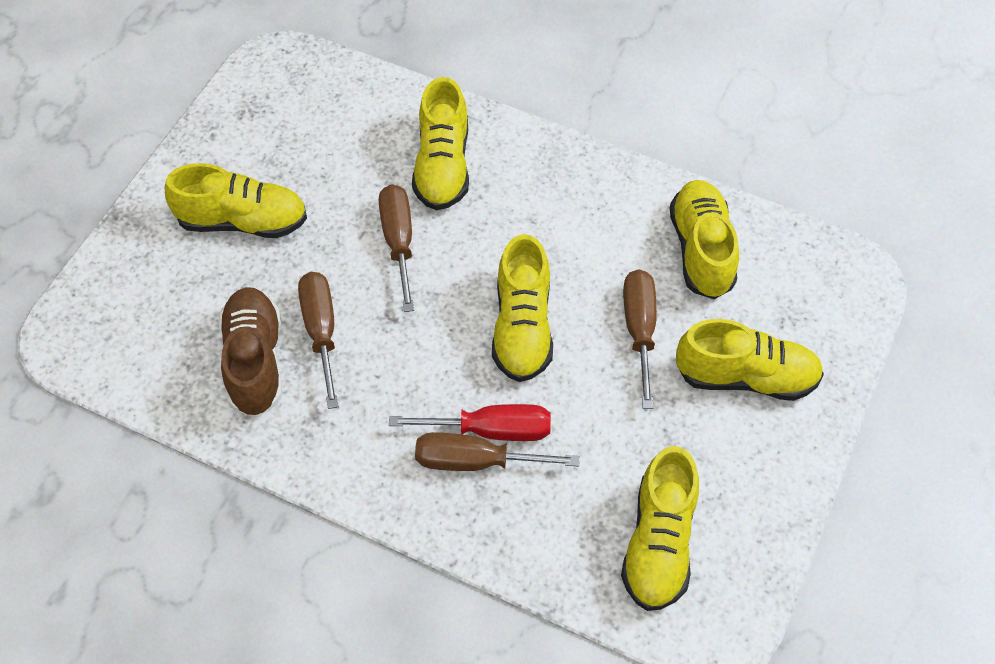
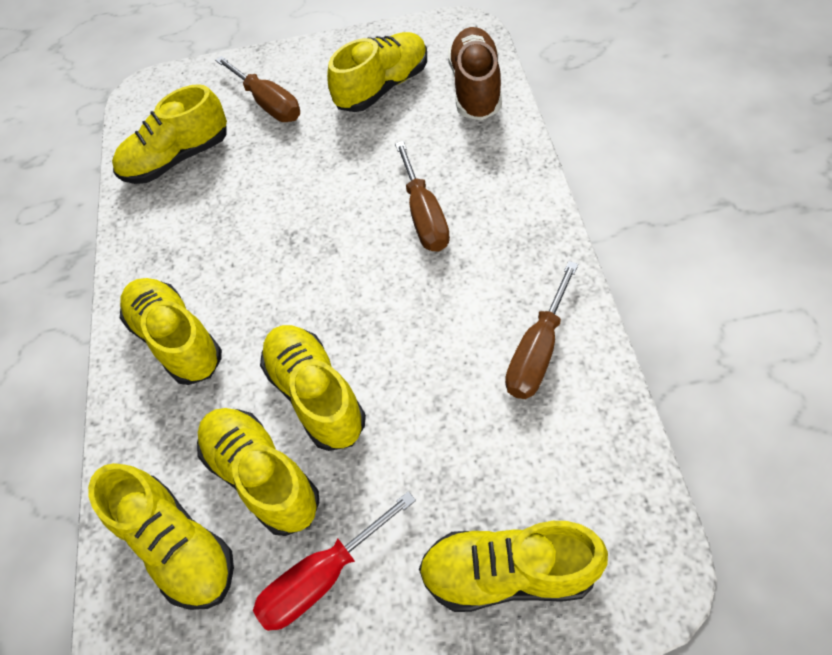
brown screwdriver: 4 -> 3
yellow shoe: 6 -> 7

